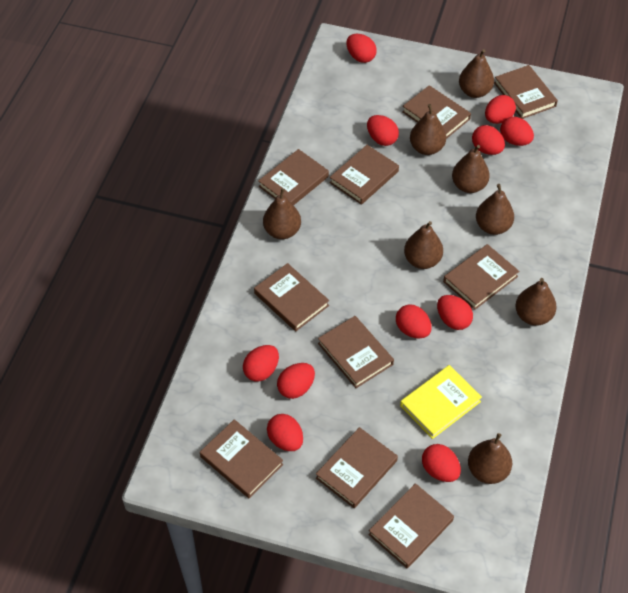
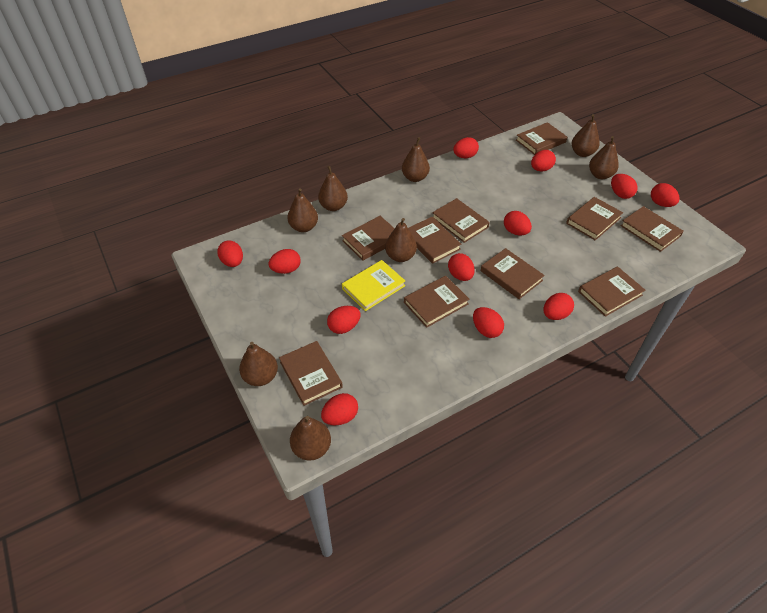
red egg: 11 -> 12

